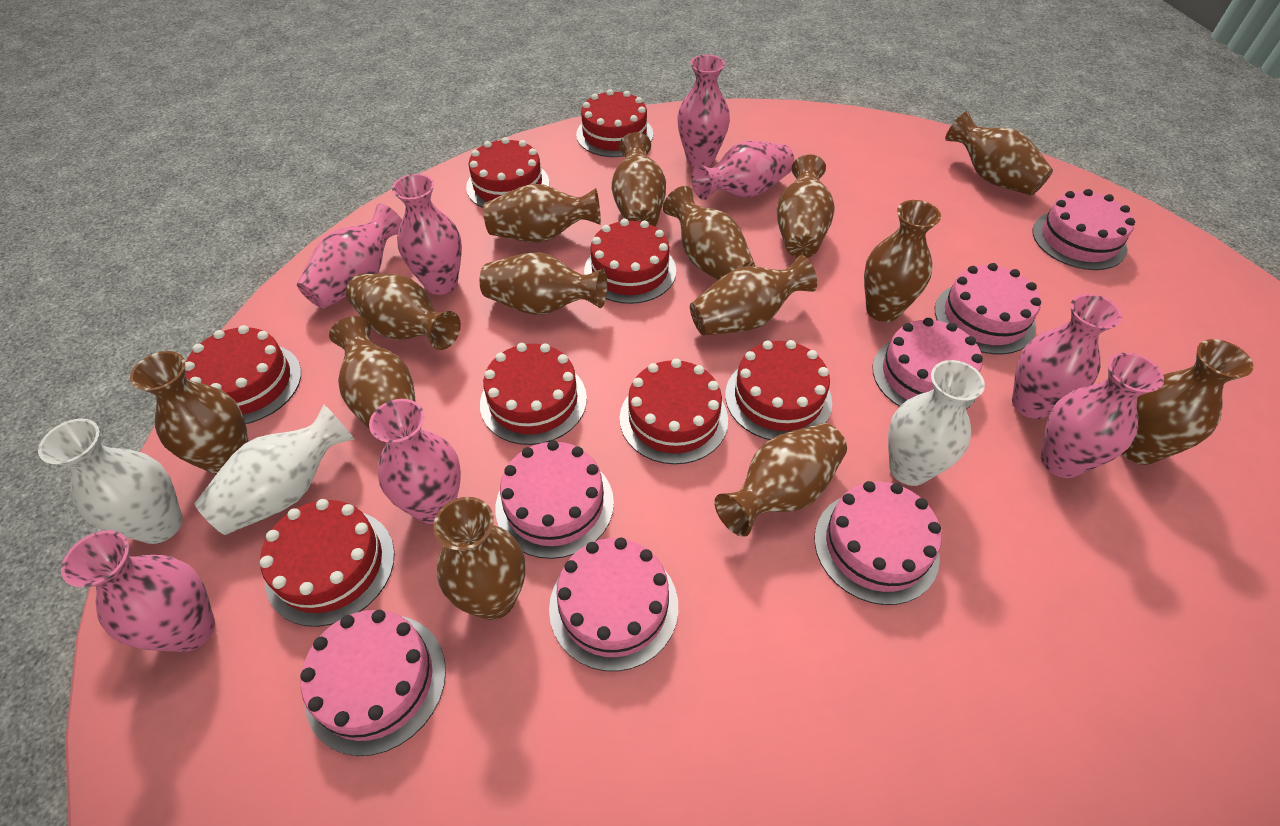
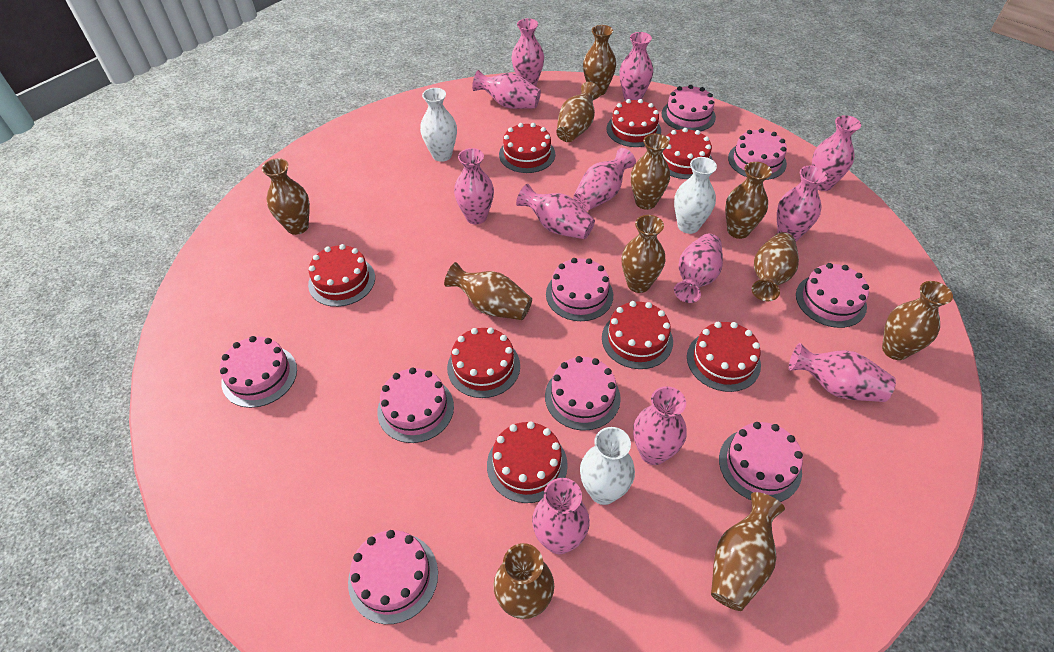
brown vase: 14 -> 11
pink cake: 7 -> 9
pink vase: 8 -> 12

